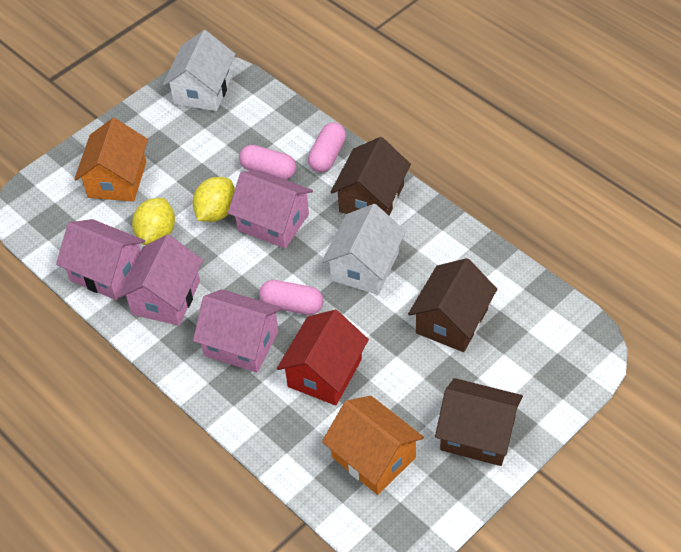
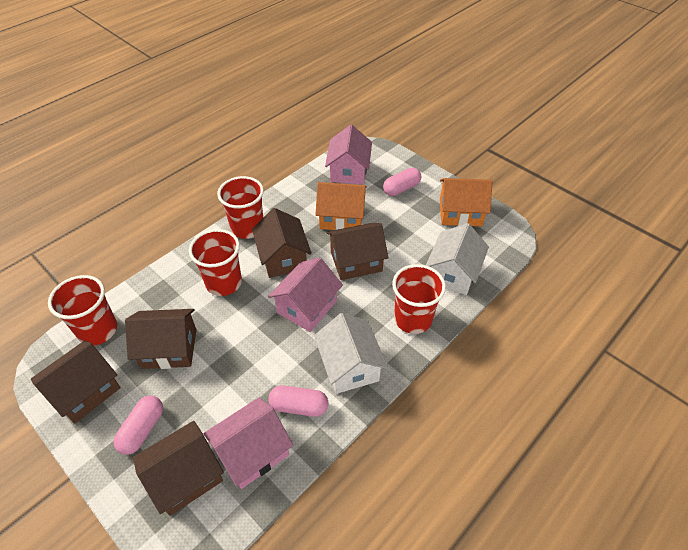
brown house: 3 -> 5
pink house: 4 -> 3
red cup: 0 -> 4
red house: 1 -> 0
yellow lemon: 2 -> 0

